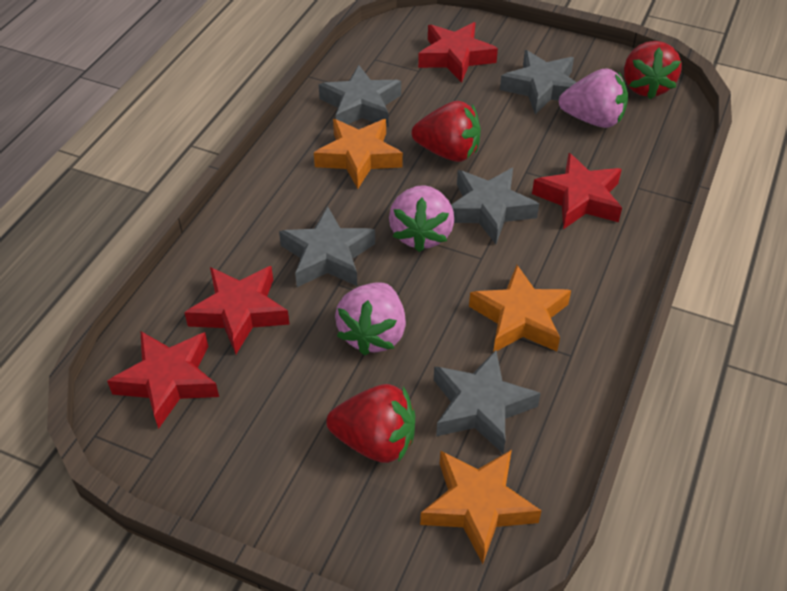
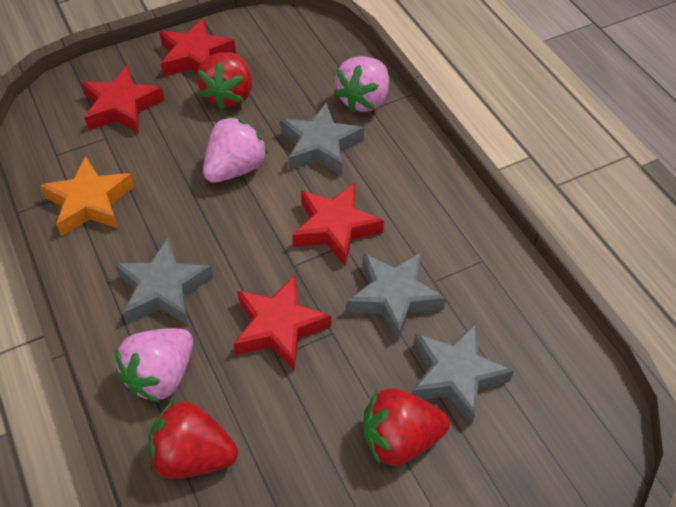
grey star: 5 -> 4
orange star: 3 -> 1

